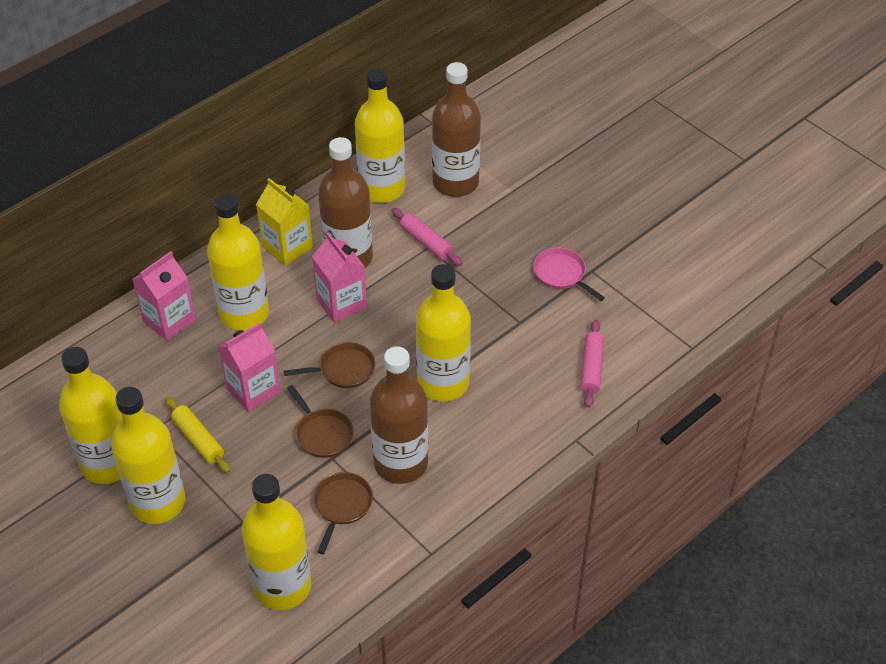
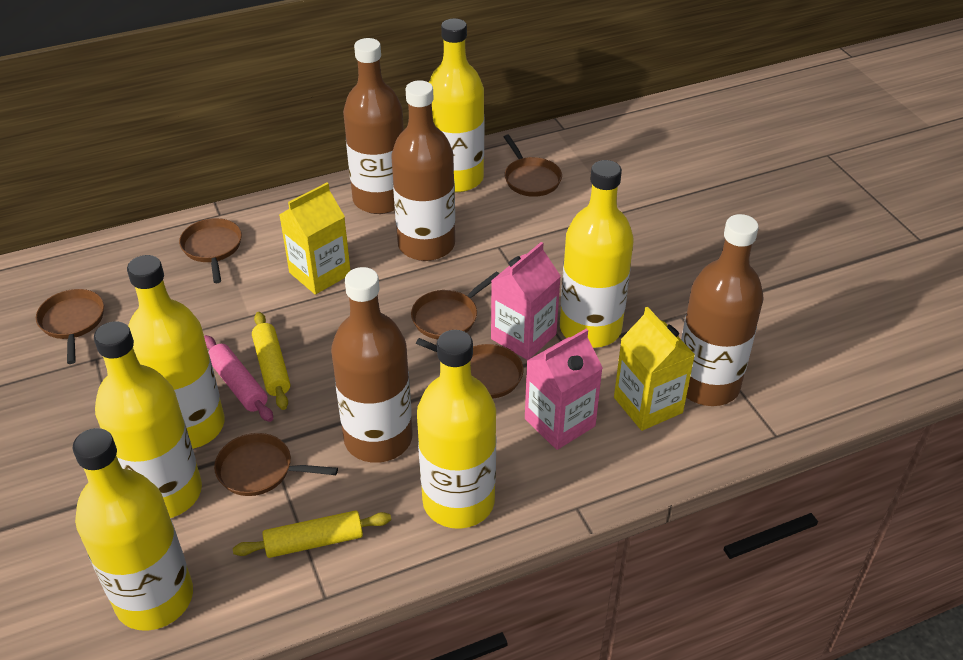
brown bottle: 3 -> 4
brown pan: 3 -> 6
pink carton: 3 -> 2
pink pan: 1 -> 0
pink rolling pin: 2 -> 1
yellow carton: 1 -> 2
yellow rolling pin: 1 -> 2

